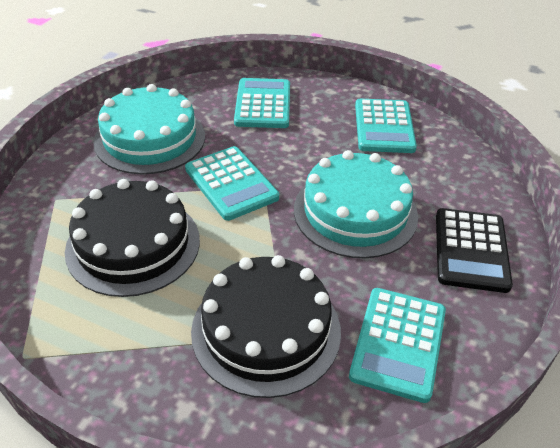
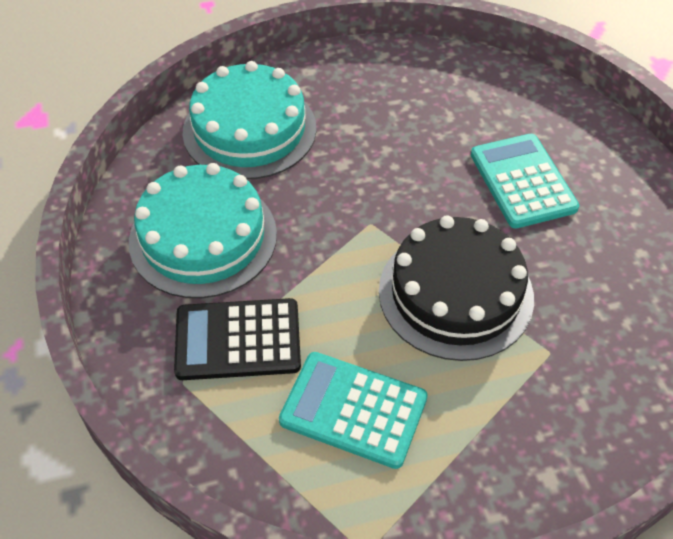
black cake: 2 -> 1
turquoise calculator: 4 -> 2

